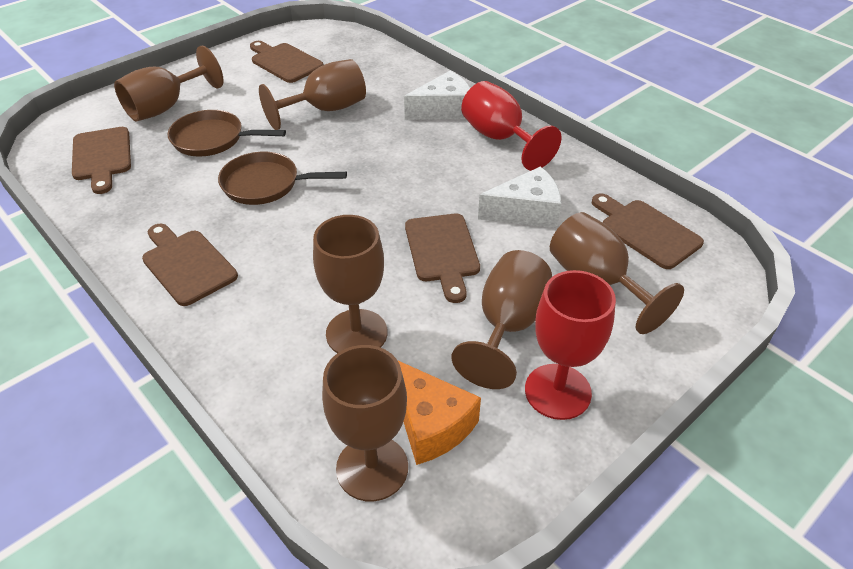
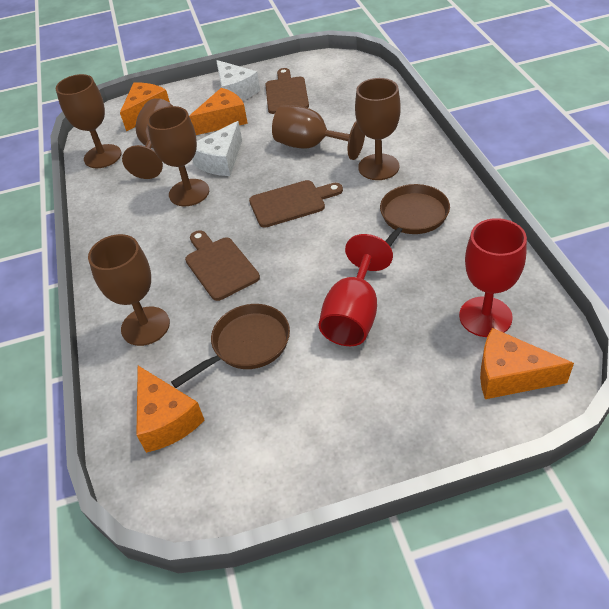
brown cutting board: 5 -> 3
orange cheese: 1 -> 4

